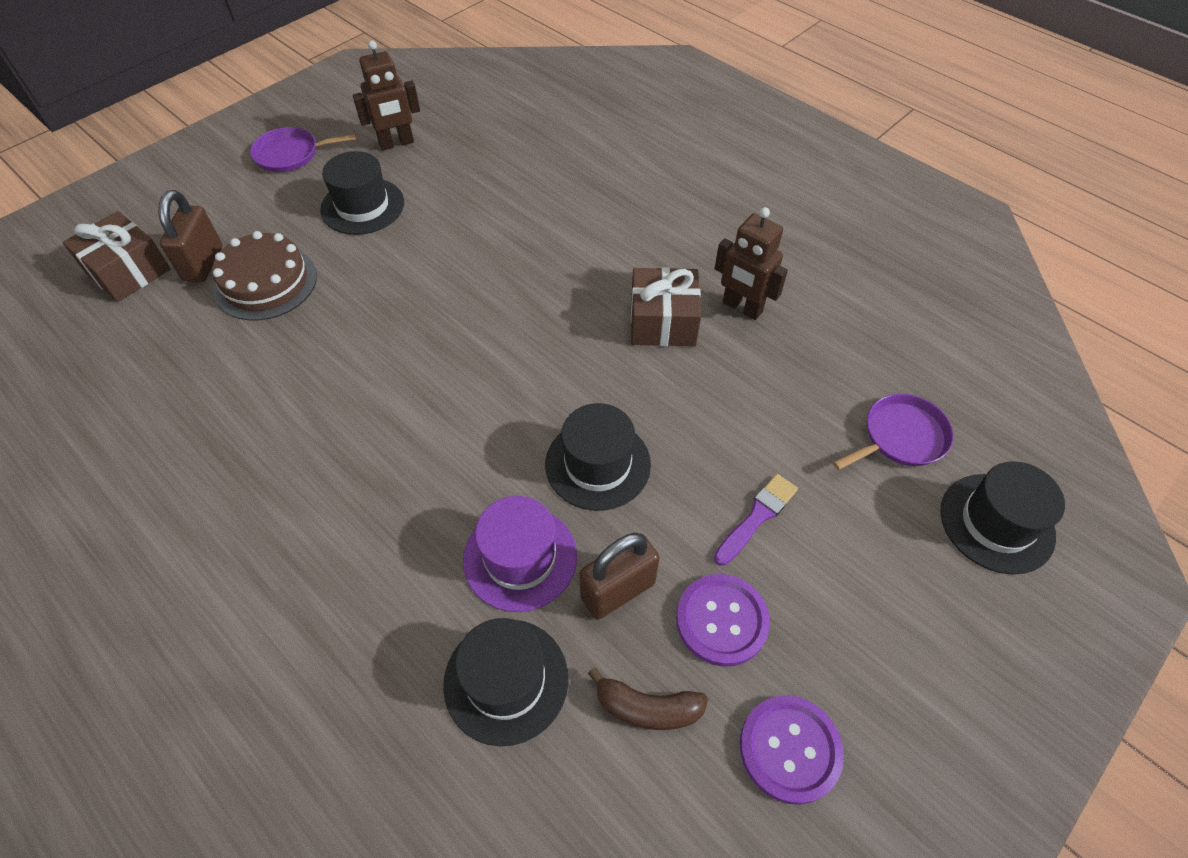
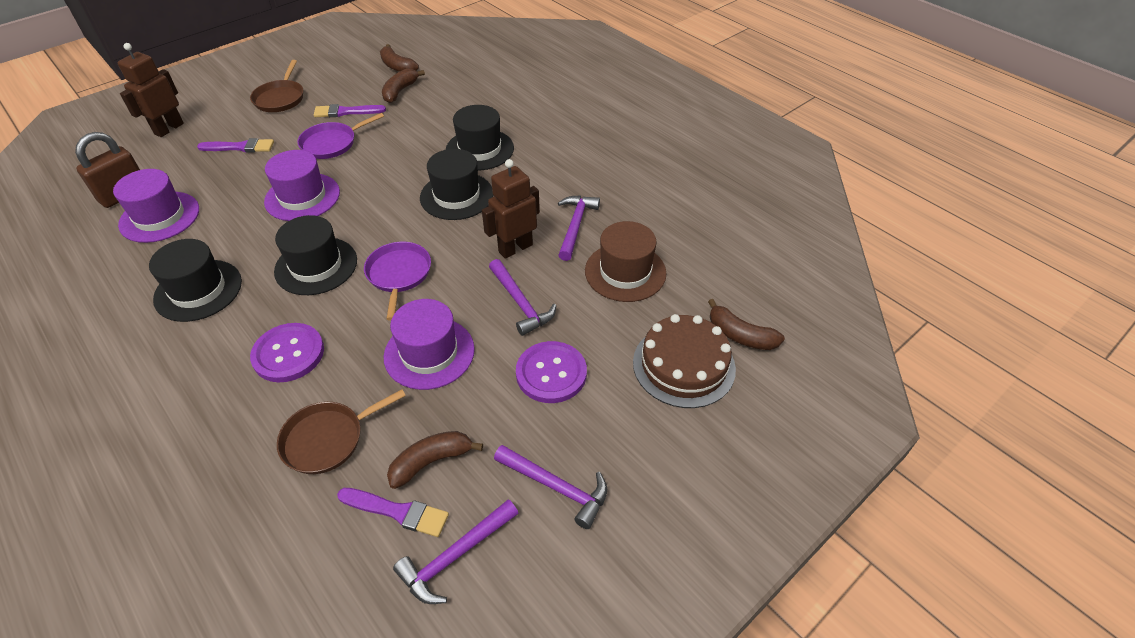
brown banana: 1 -> 4
brown gift: 2 -> 0
brown hat: 0 -> 1
brown padlock: 2 -> 1
brown pan: 0 -> 2
purple brush: 1 -> 3
purple hammer: 0 -> 4
purple hat: 1 -> 3

